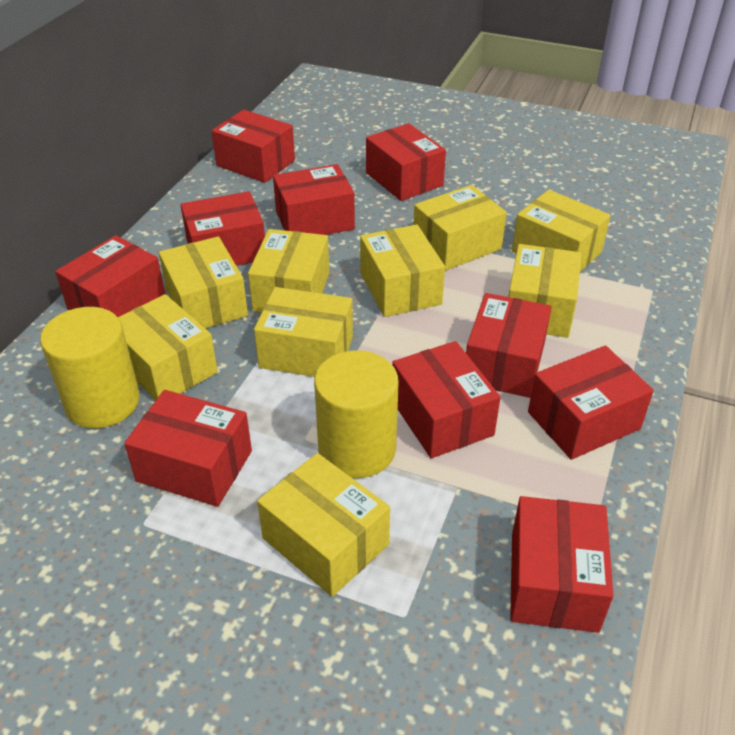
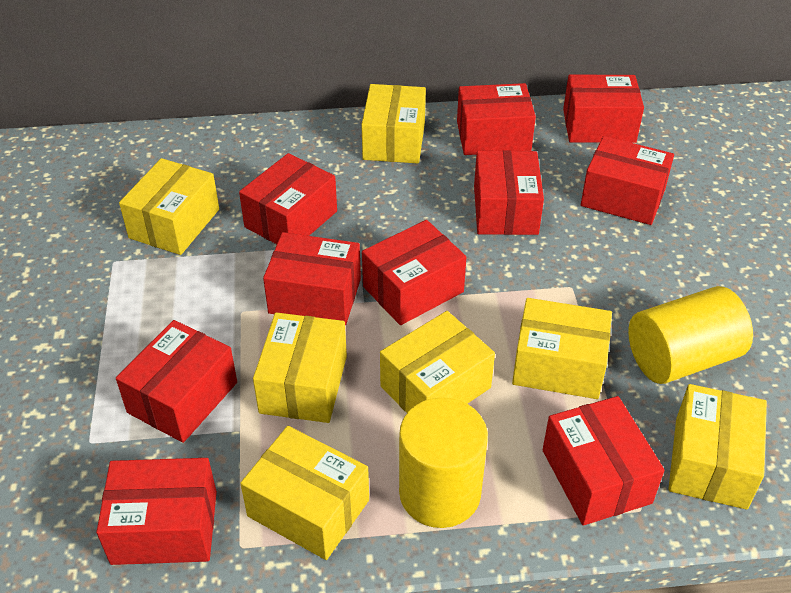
yellow box: 9 -> 7

